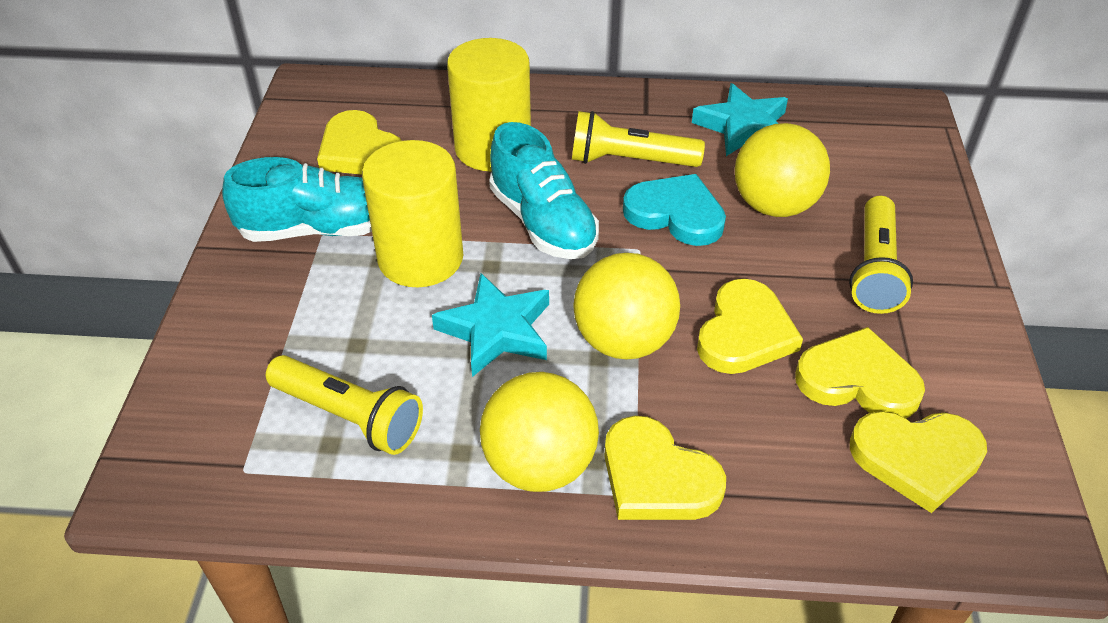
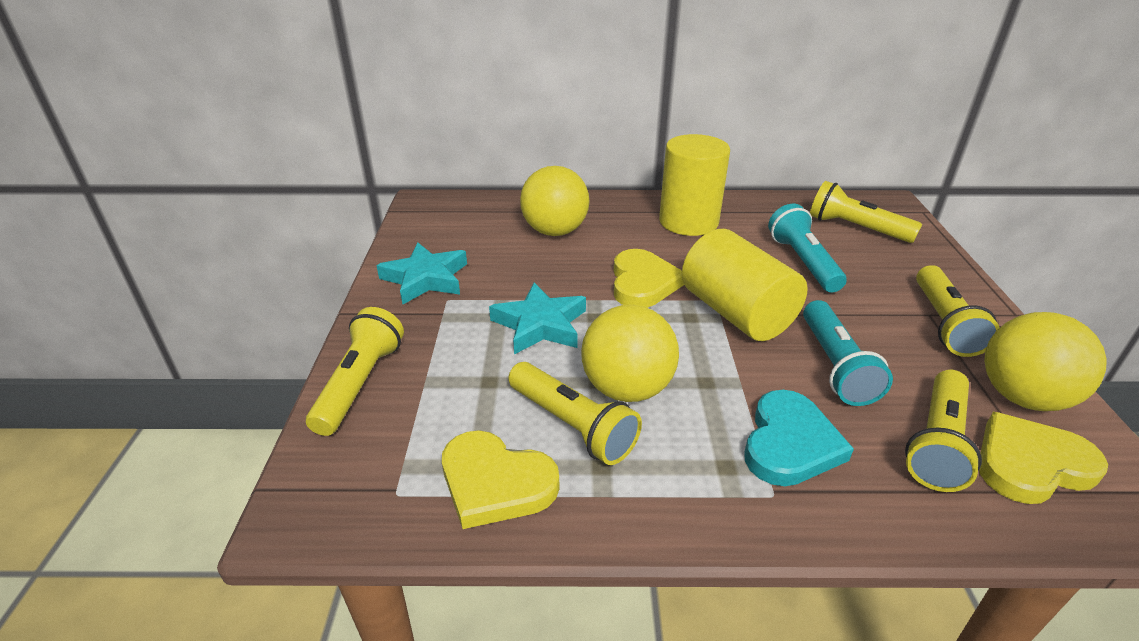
turquoise flashlight: 0 -> 2
turquoise shoe: 2 -> 0
yellow flashlight: 3 -> 5
yellow heart: 5 -> 3

